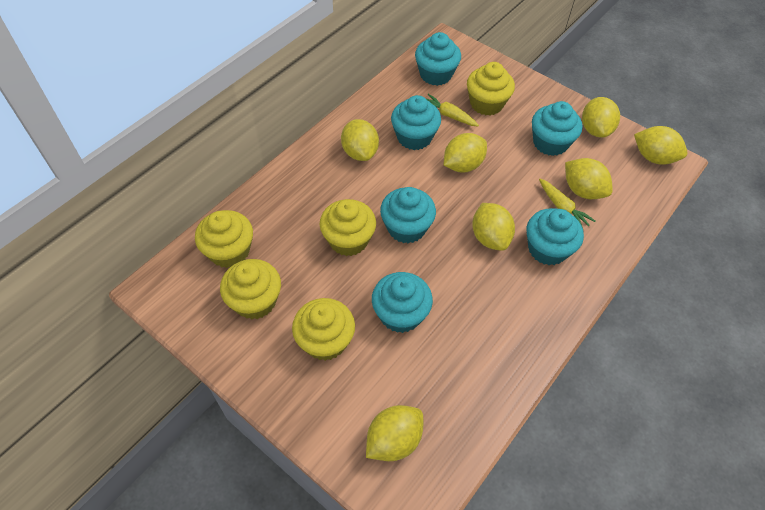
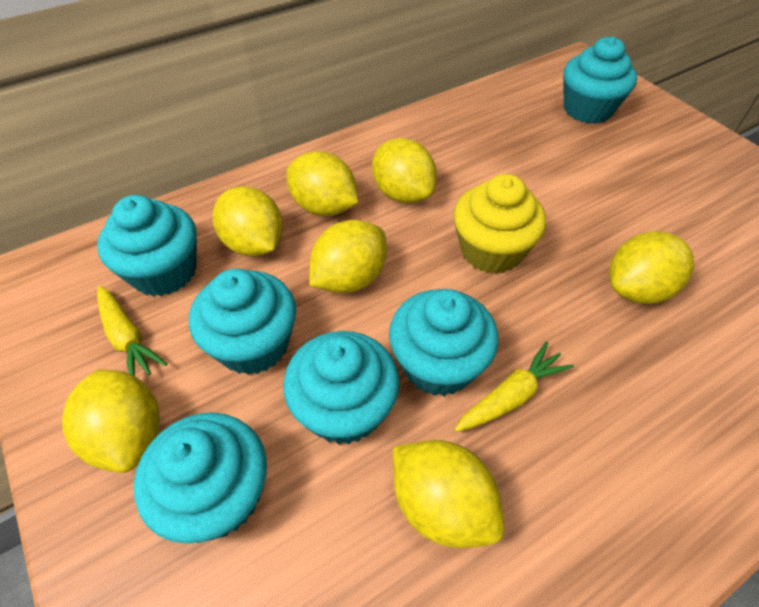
yellow cupcake: 5 -> 1

